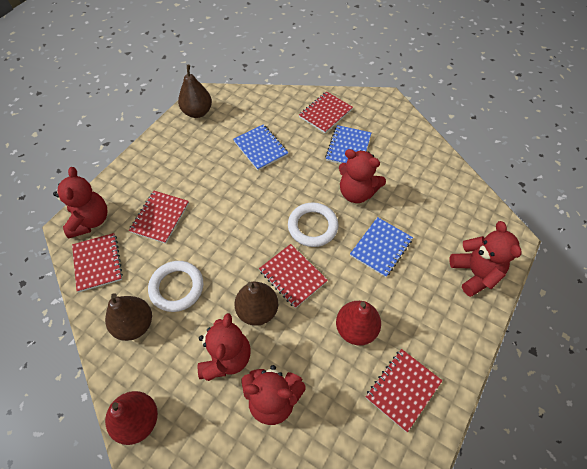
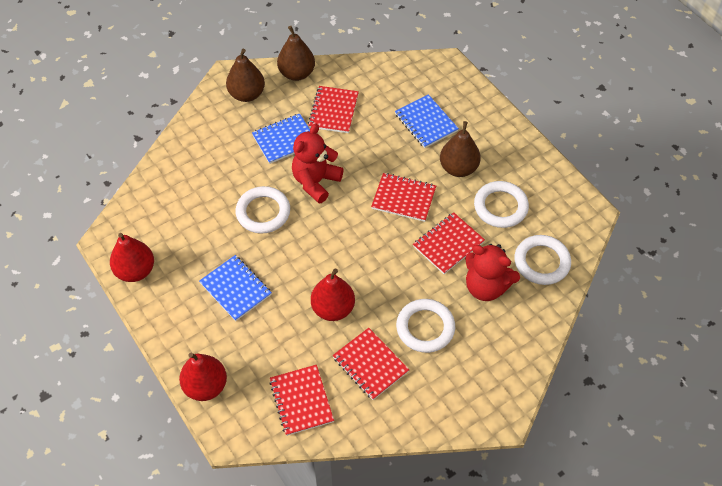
red pear: 2 -> 3
red teddy bear: 5 -> 2
white ring: 2 -> 4

